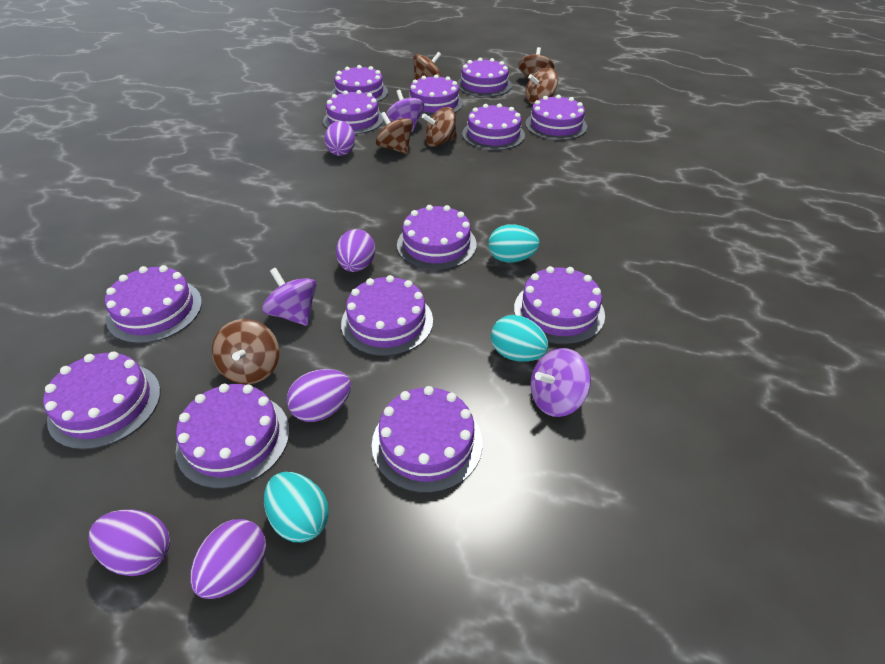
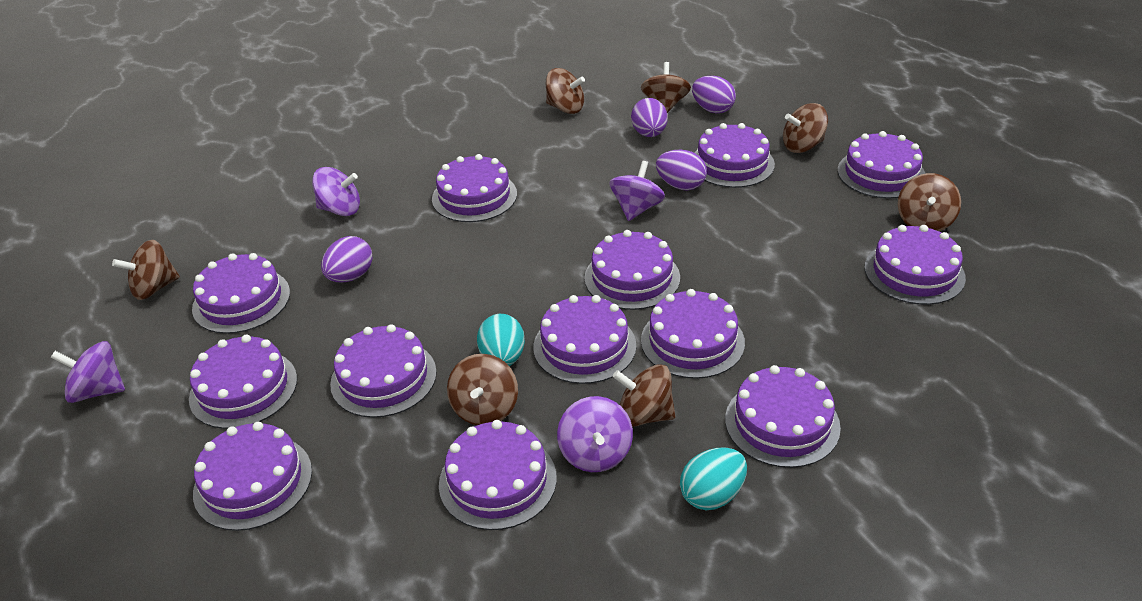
brown spinning top: 6 -> 7
purple egg: 5 -> 4
purple spinning top: 3 -> 4
turquoise egg: 3 -> 2

